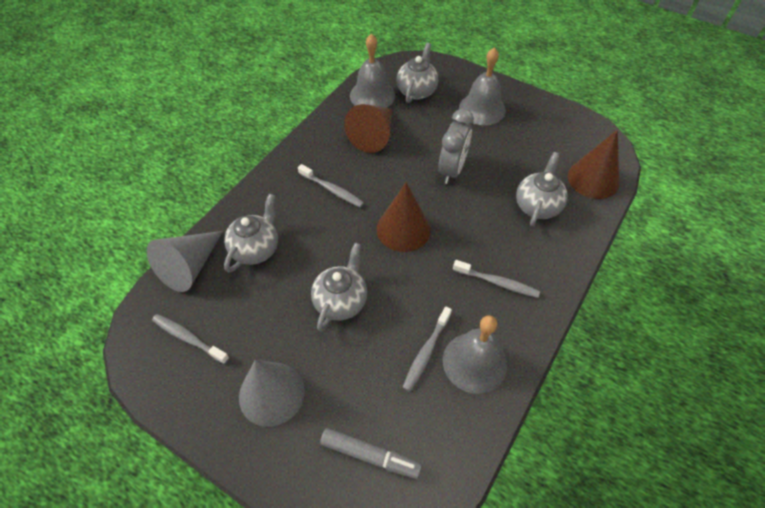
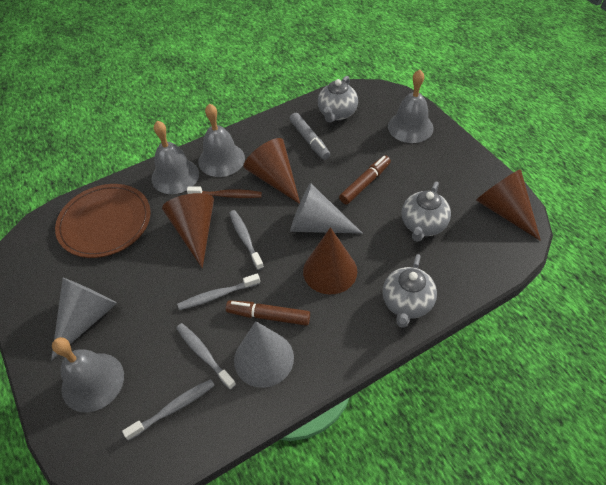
brown cone: 3 -> 4
brown marker: 0 -> 2
brown plate: 0 -> 1
brown toothbrush: 0 -> 1
grey bell: 3 -> 4
grey clock: 1 -> 0
grey cone: 2 -> 3
grey teapot: 4 -> 3

